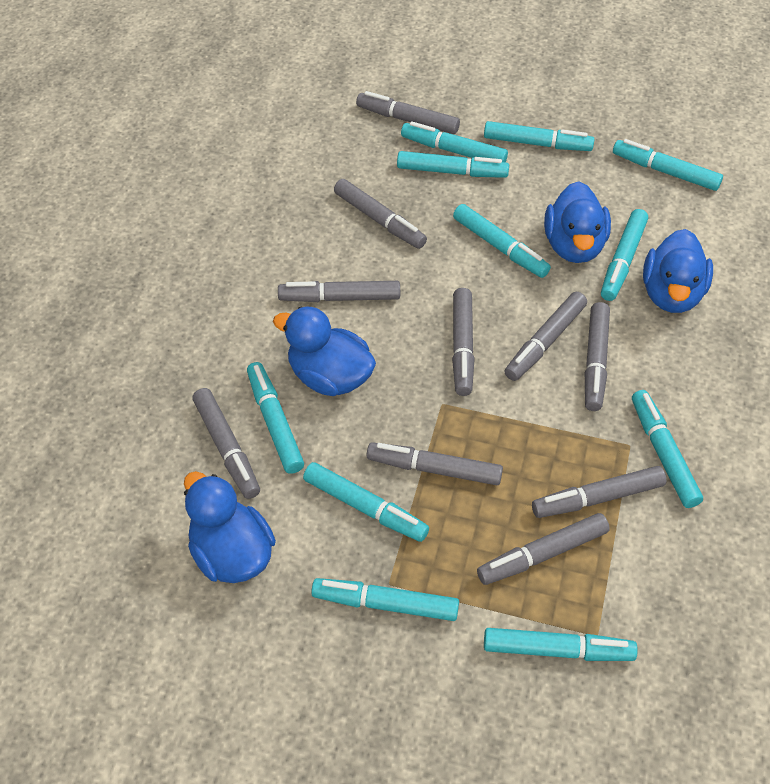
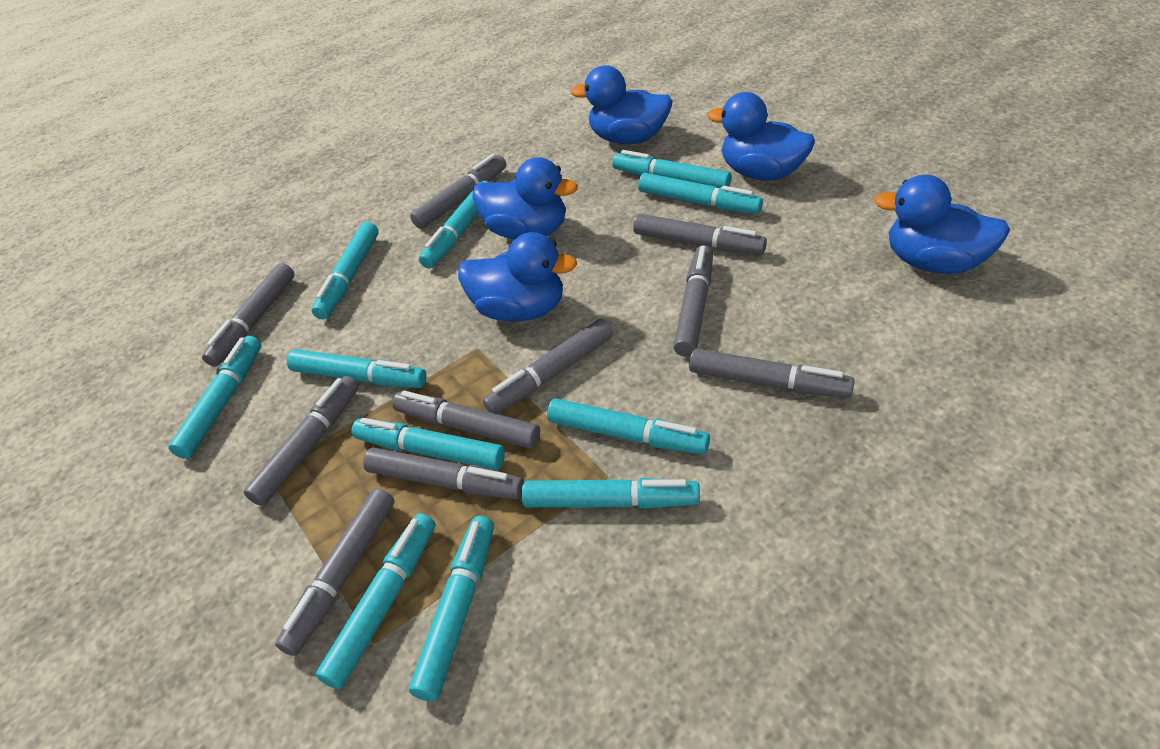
blue duck: 4 -> 5

